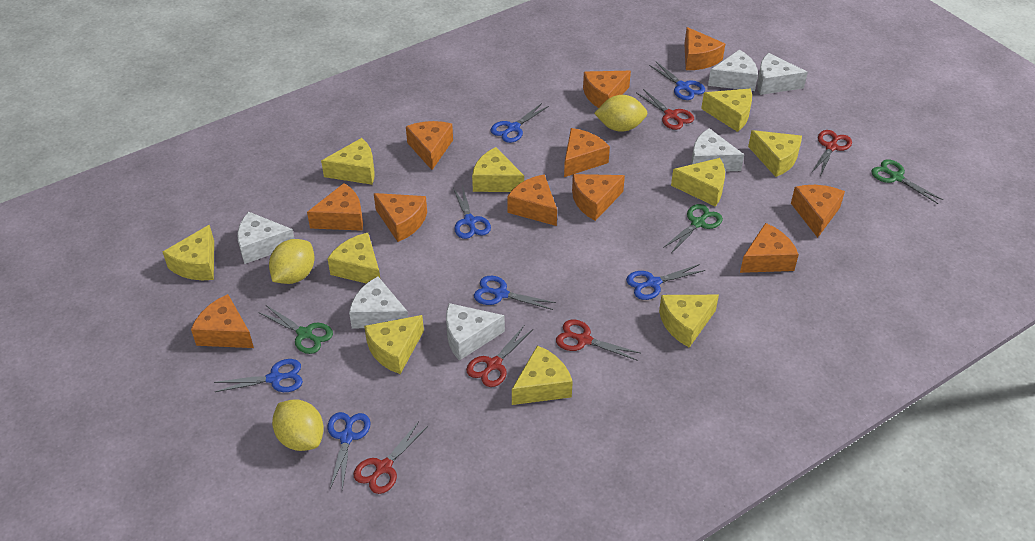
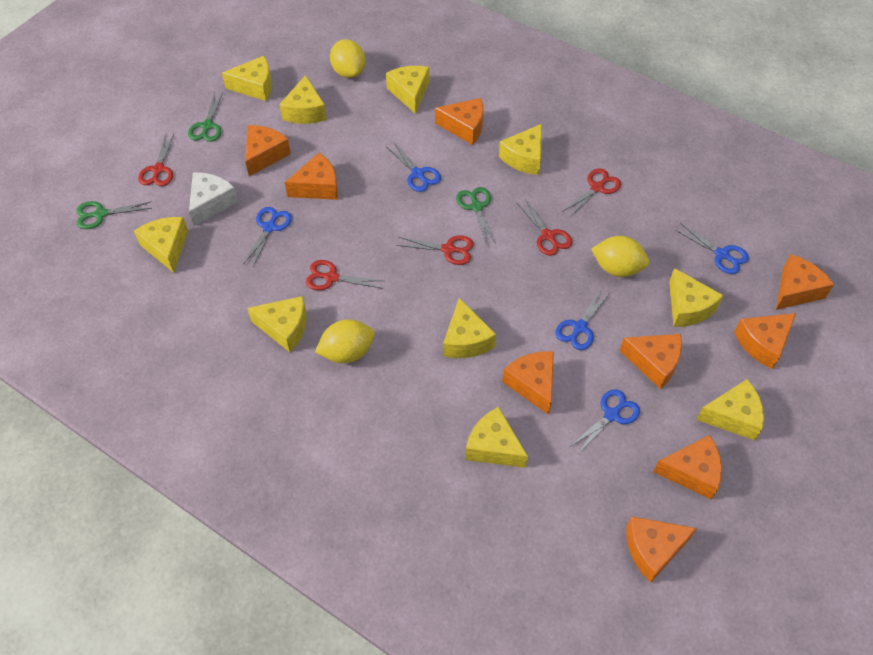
blue scissors: 7 -> 5
orange cheese: 11 -> 9
white cheese: 6 -> 1

